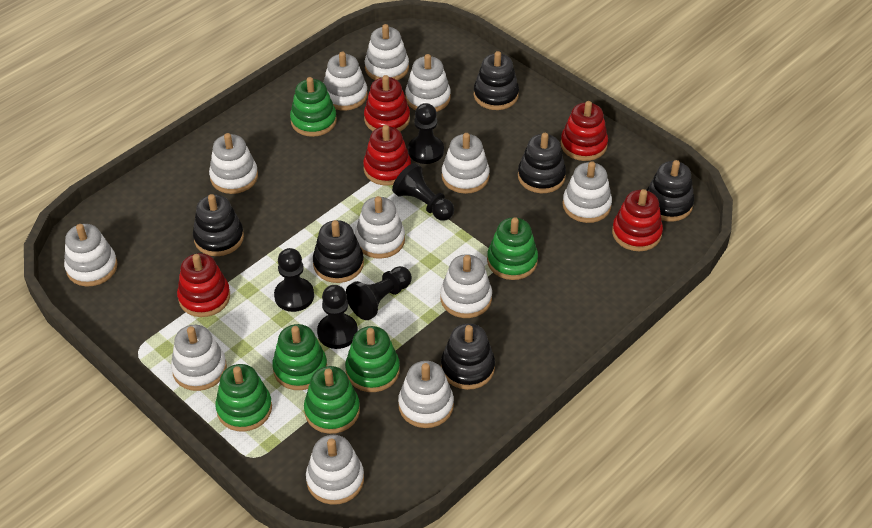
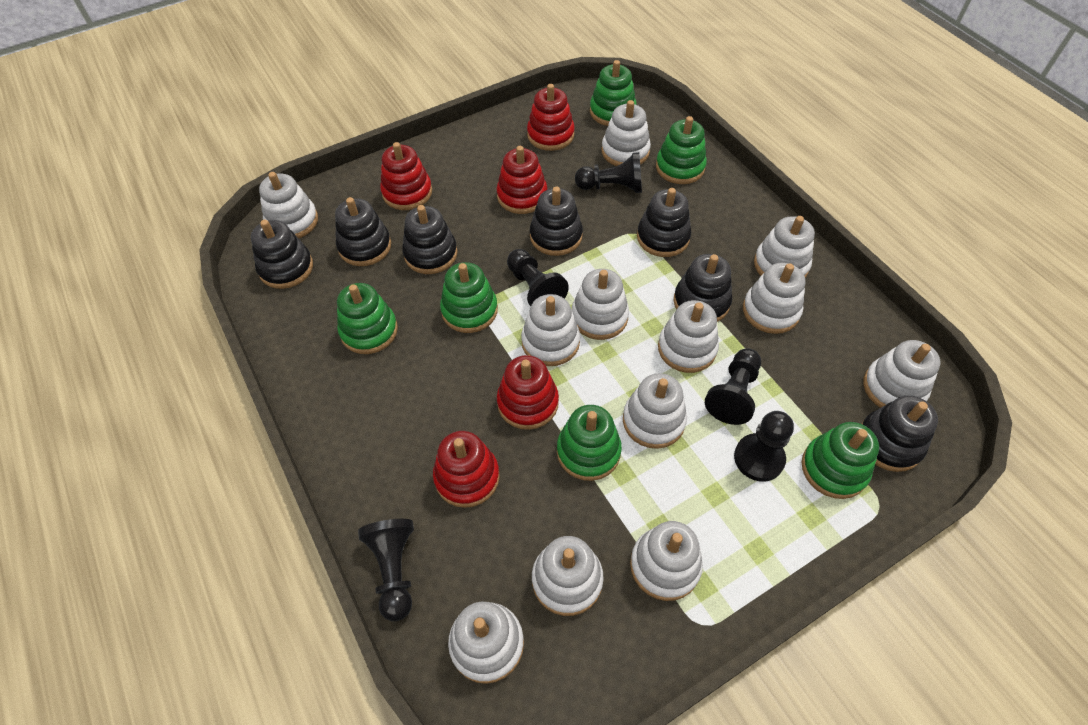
black stacking toy: 6 -> 7

